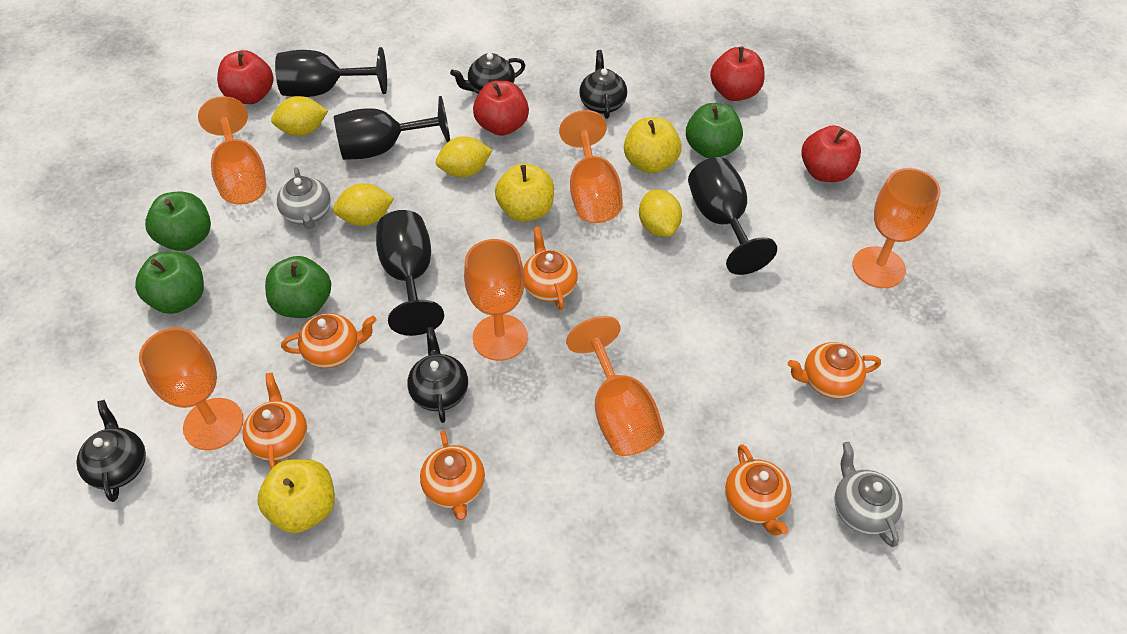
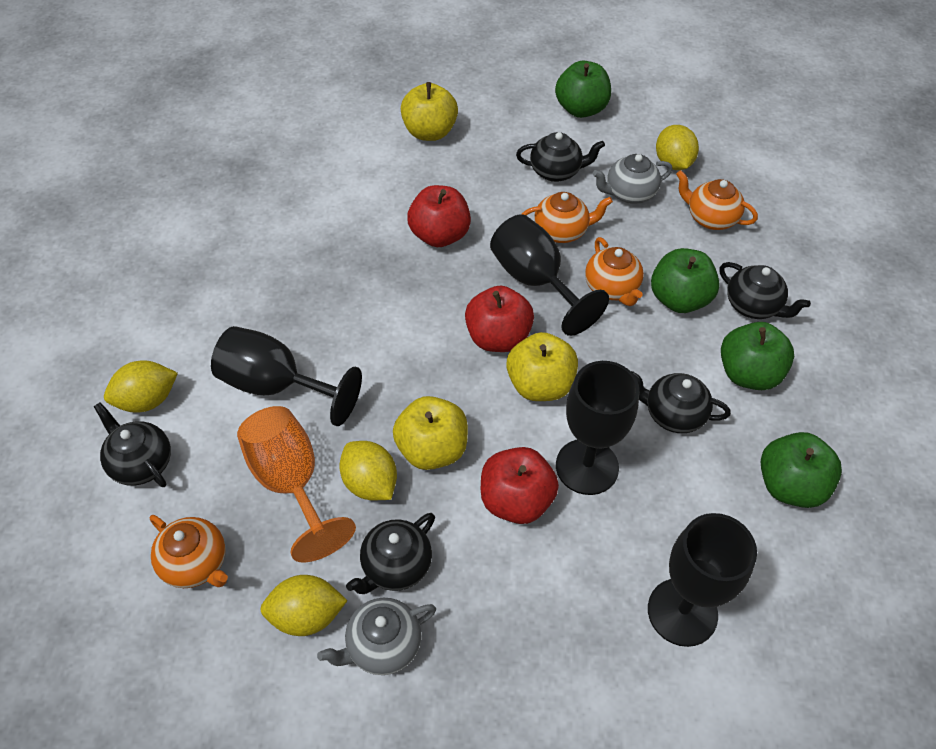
black teapot: 4 -> 5
orange goblet: 6 -> 1
orange teapot: 6 -> 4
red apple: 4 -> 3

